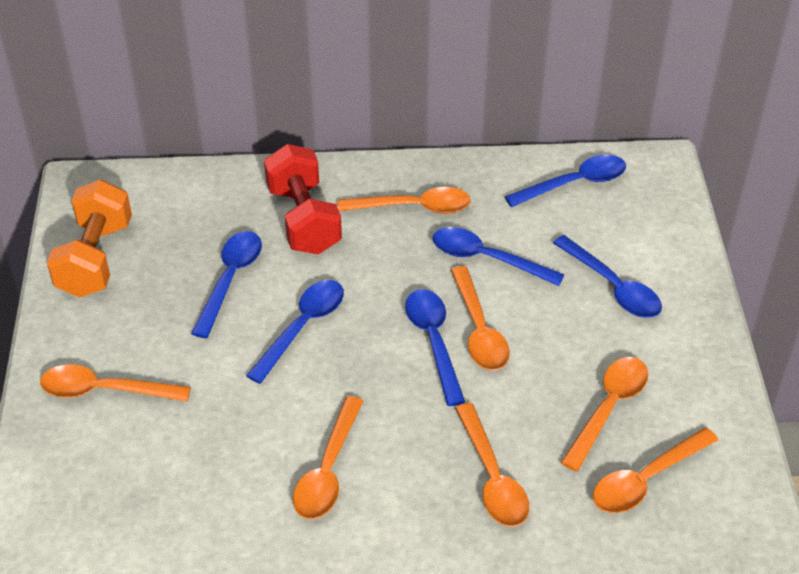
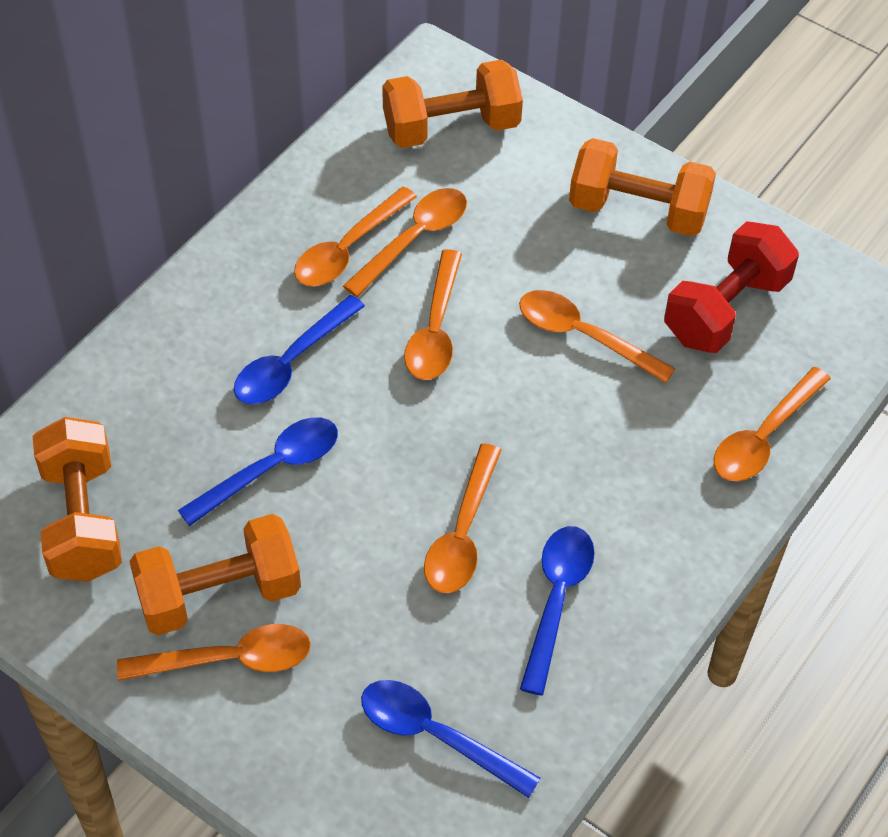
blue spoon: 6 -> 4
orange dumbbell: 1 -> 4

